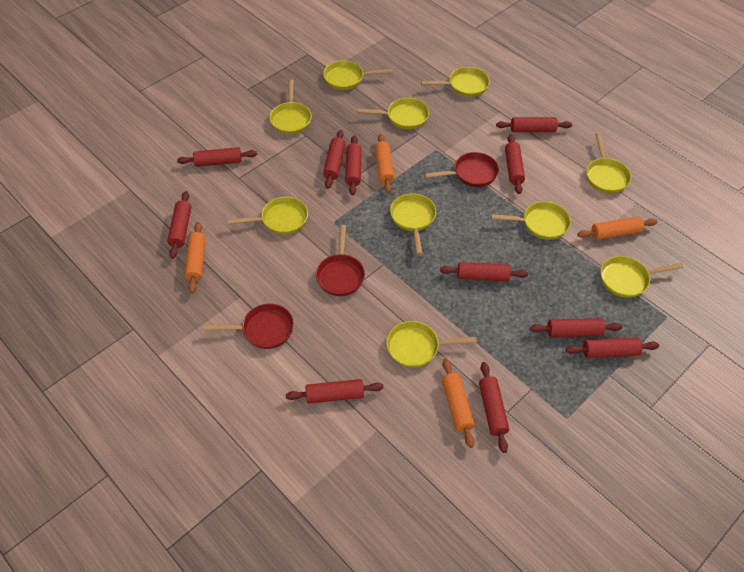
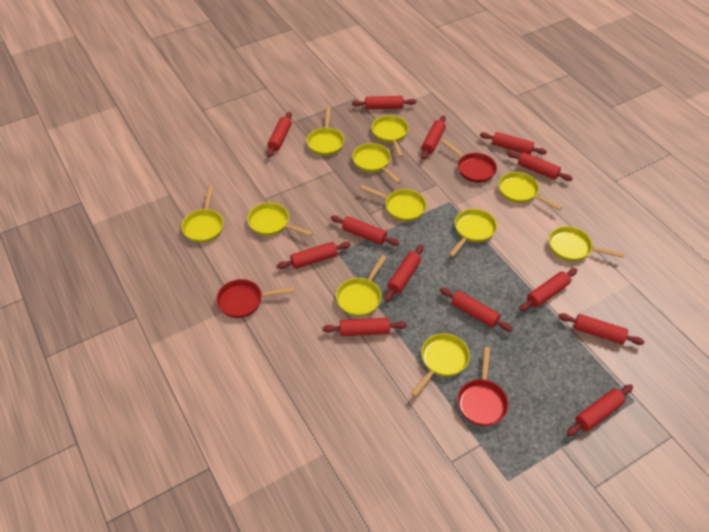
orange rolling pin: 4 -> 0
red rolling pin: 11 -> 13
yellow pan: 10 -> 11

